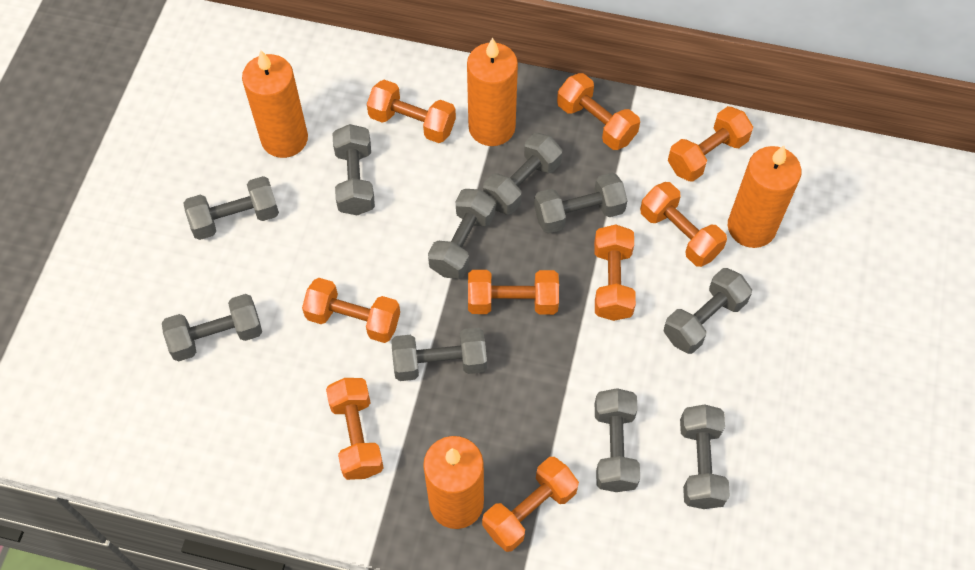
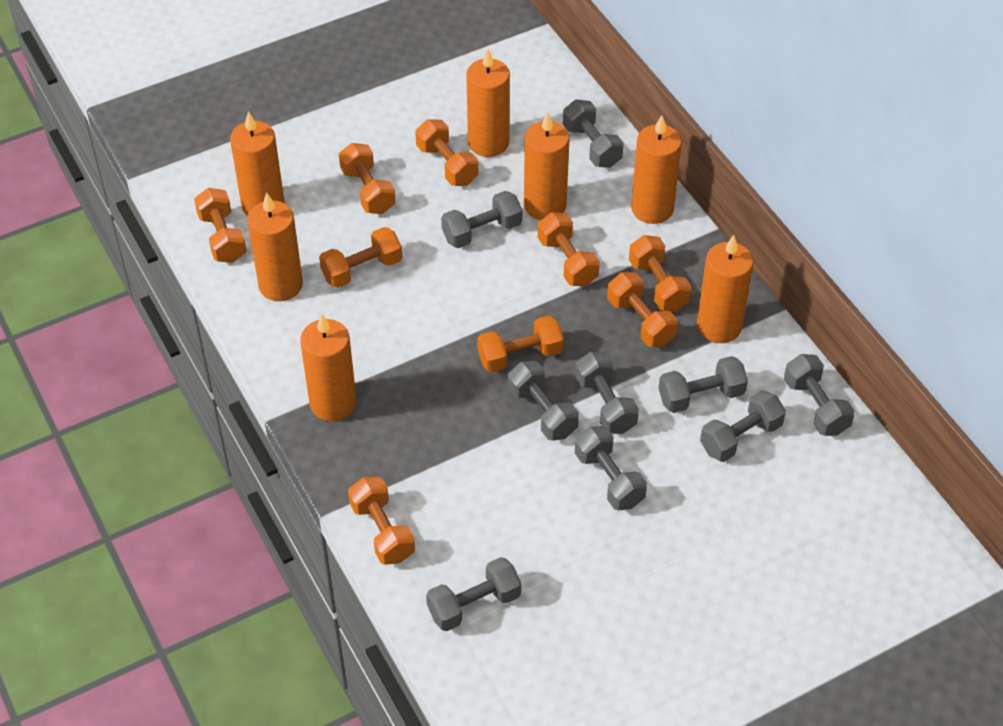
grey dumbbell: 10 -> 9
orange candle: 4 -> 7

